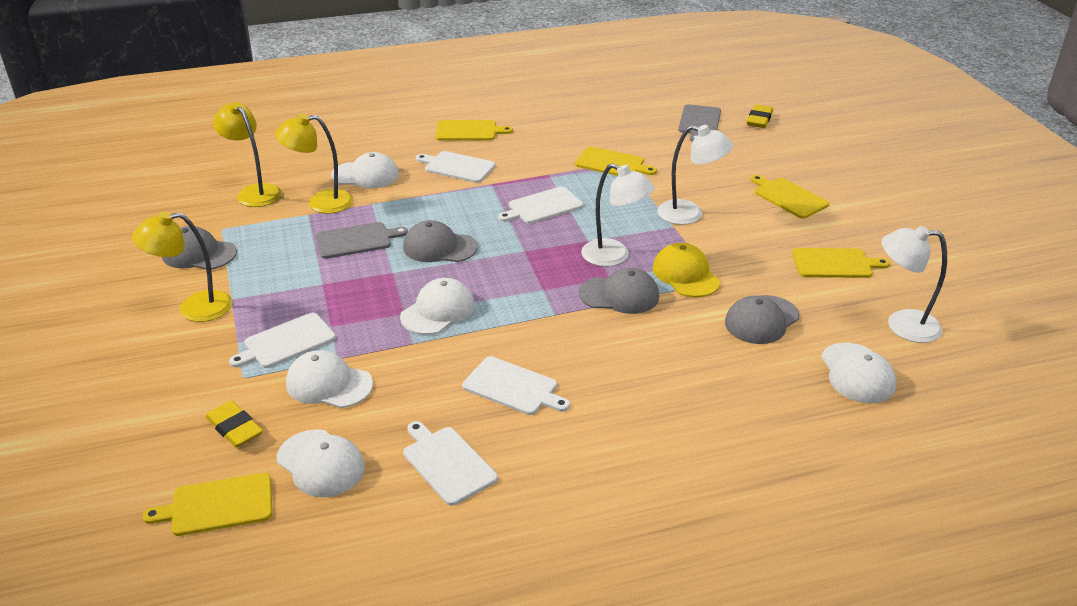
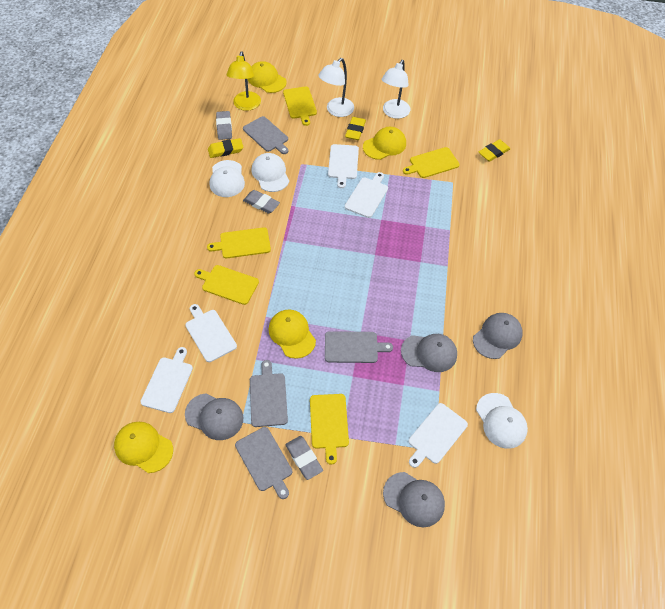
grey cutting board: 2 -> 4
grey eraser: 0 -> 3
white cap: 5 -> 3
white lamp: 3 -> 2
yellow cap: 1 -> 4
yellow eraser: 2 -> 3
yellow lamp: 3 -> 1

